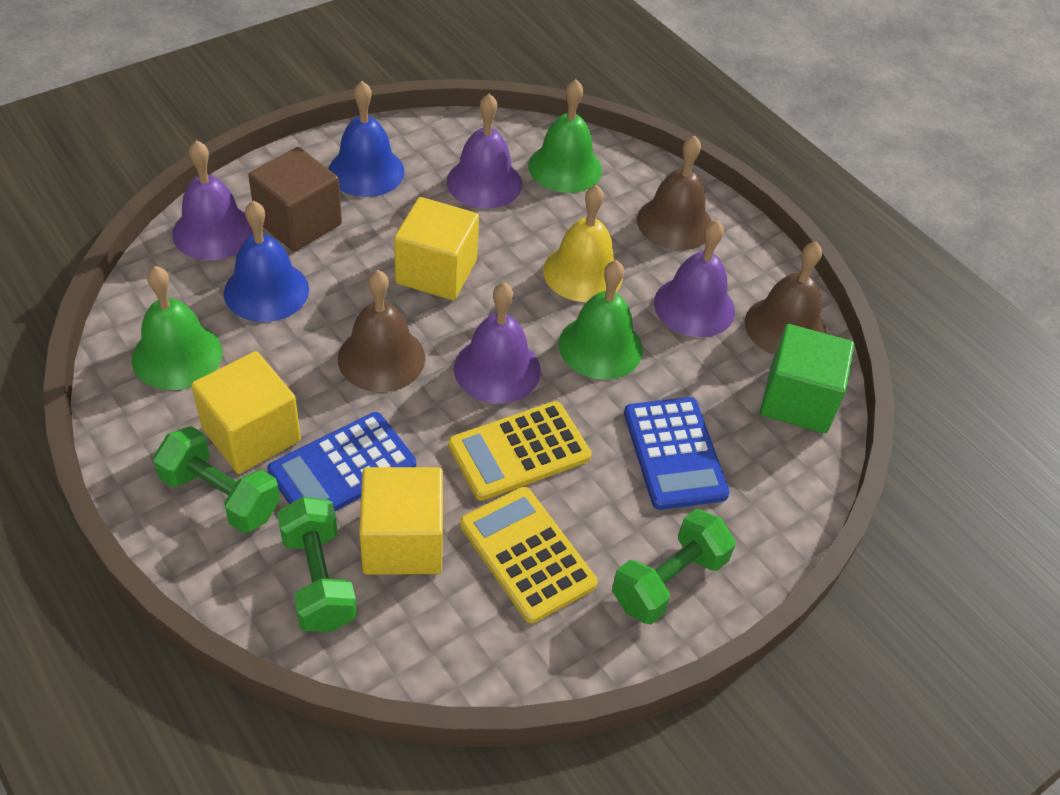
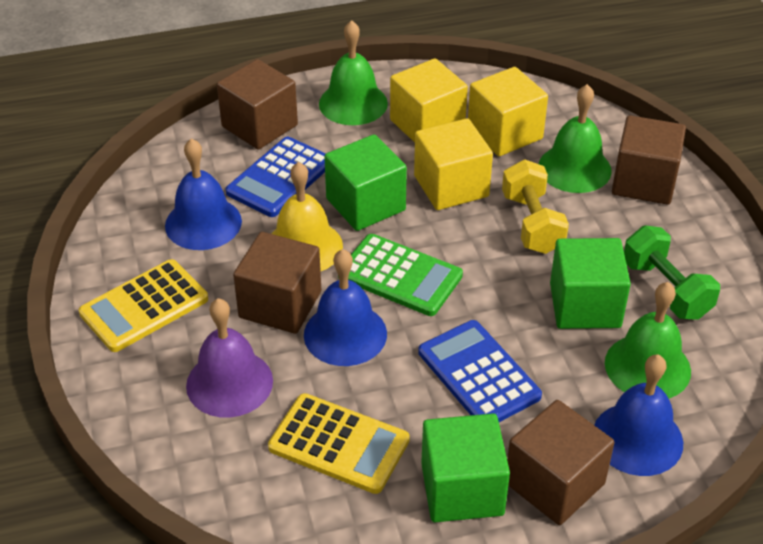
blue bell: 2 -> 3
brown bell: 3 -> 0
brown cube: 1 -> 4
green calculator: 0 -> 1
green cube: 1 -> 3
green dumbbell: 3 -> 1
purple bell: 4 -> 1
yellow dumbbell: 0 -> 1

